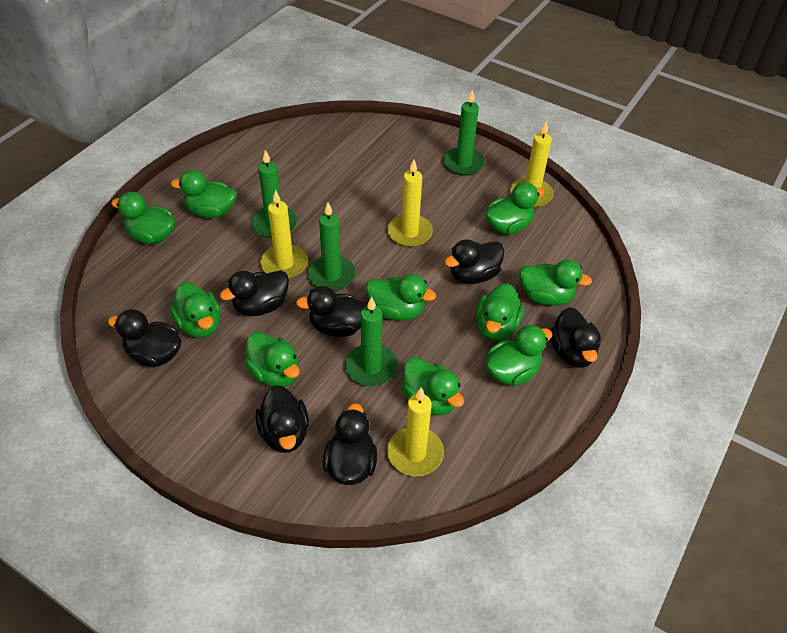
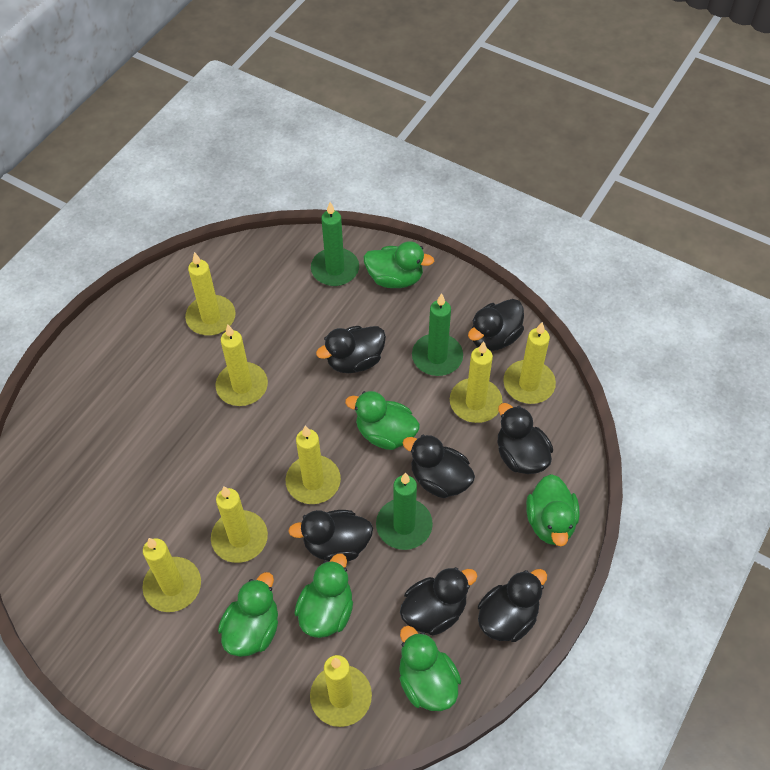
green candle: 4 -> 3
green duck: 10 -> 6
yellow candle: 4 -> 8

